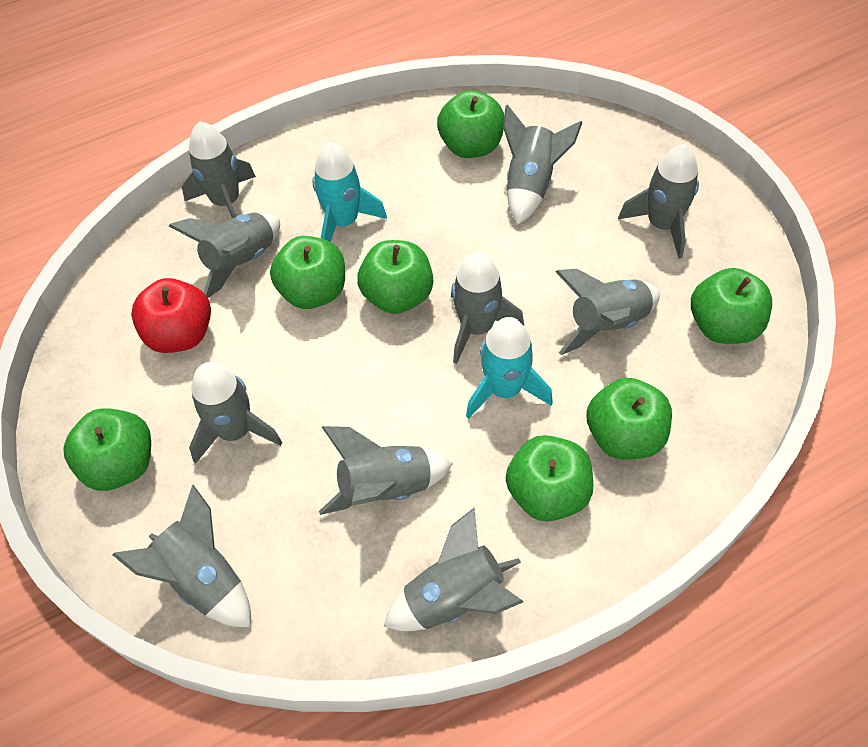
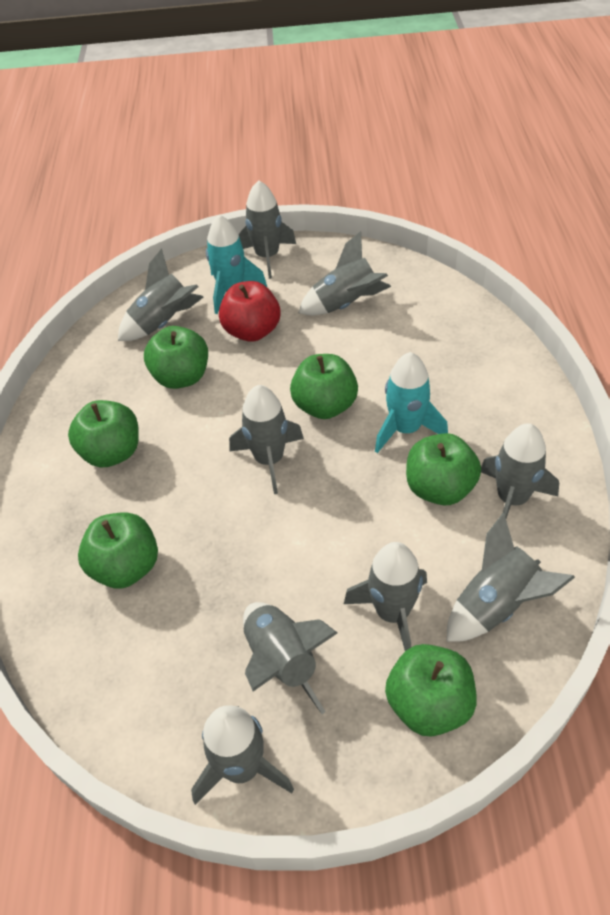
green apple: 7 -> 6
grey rocket: 10 -> 9

